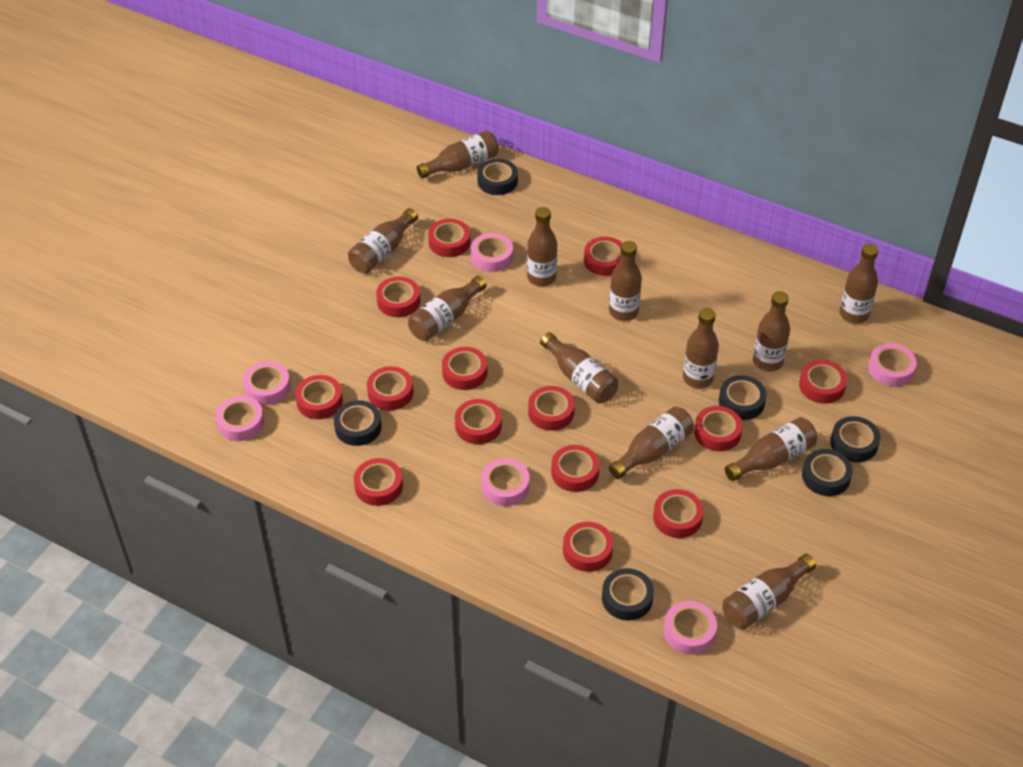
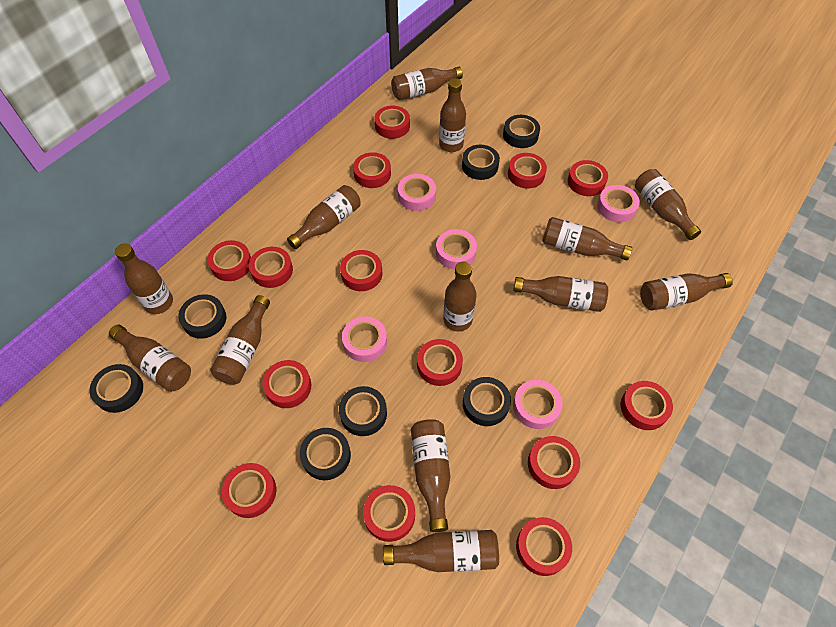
black tape: 6 -> 7
brown bottle: 12 -> 13
pink tape: 6 -> 5

